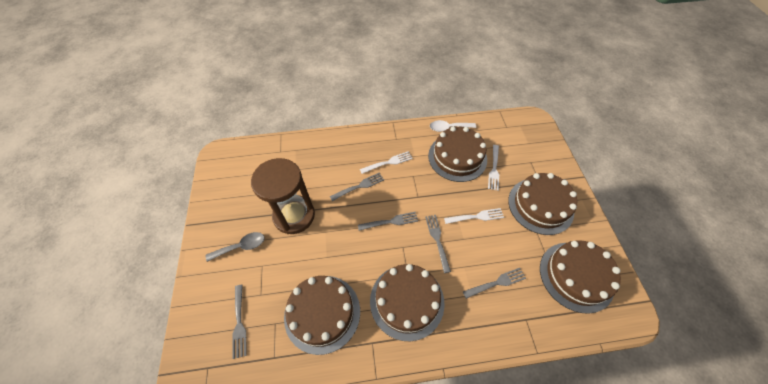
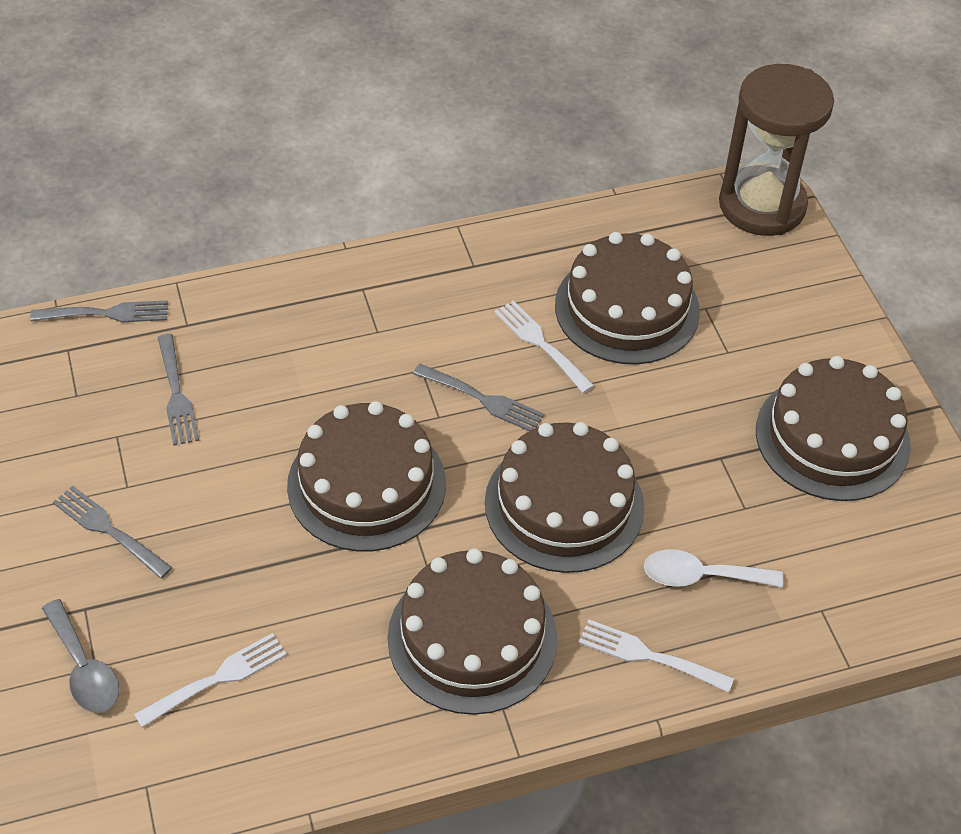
grey fork: 5 -> 4

